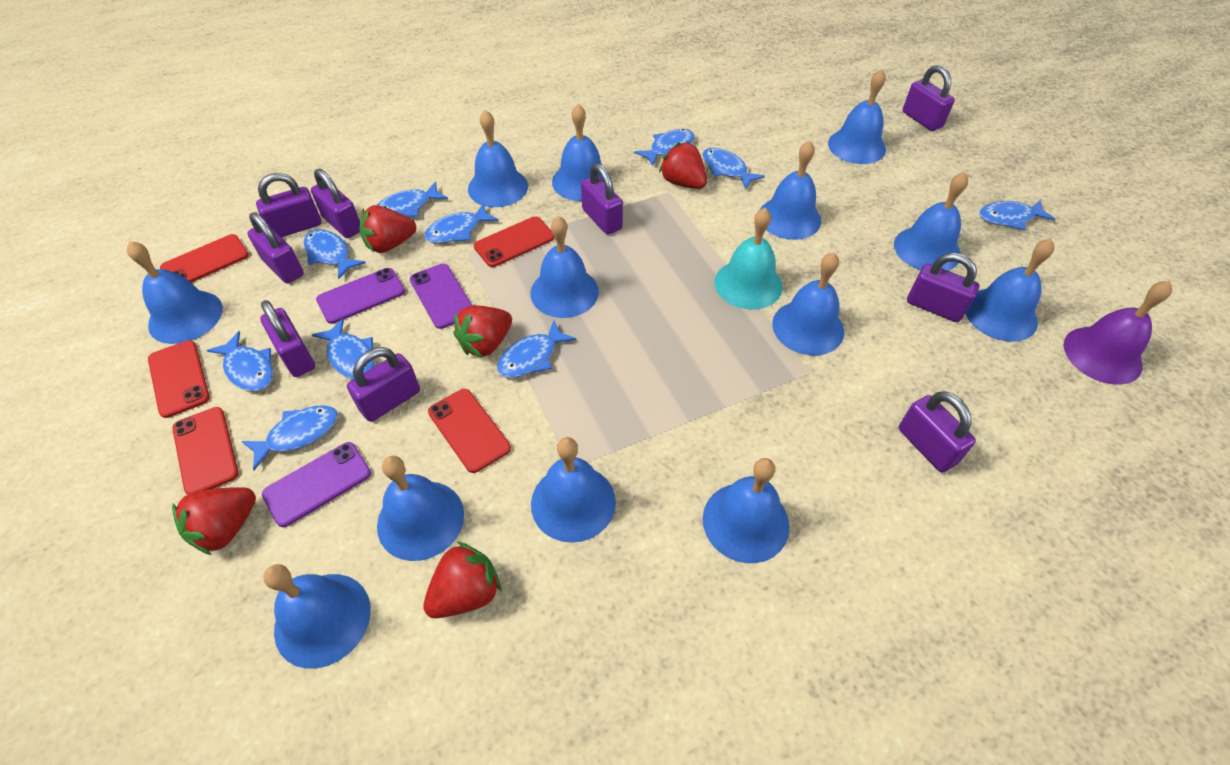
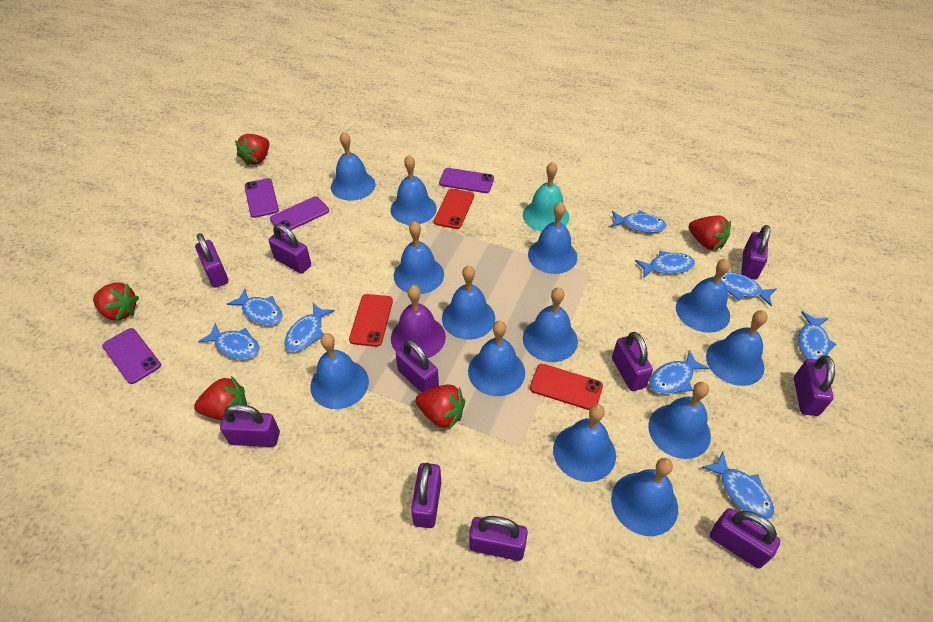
blue fish: 10 -> 9
purple padlock: 9 -> 10
purple phone: 3 -> 4
red phone: 5 -> 3

